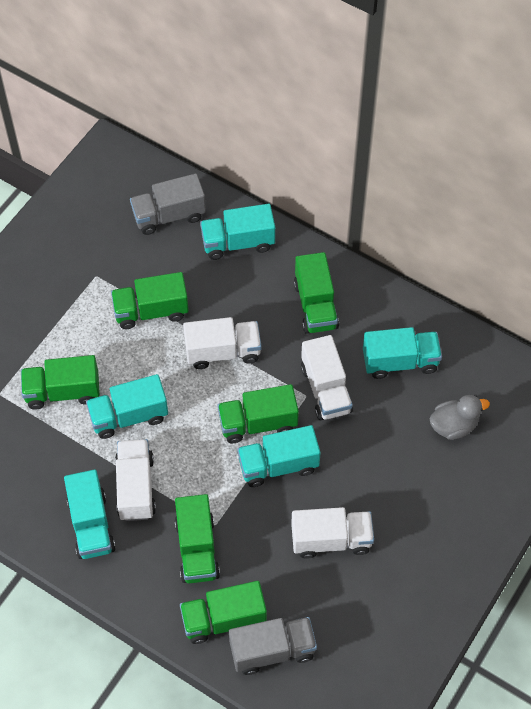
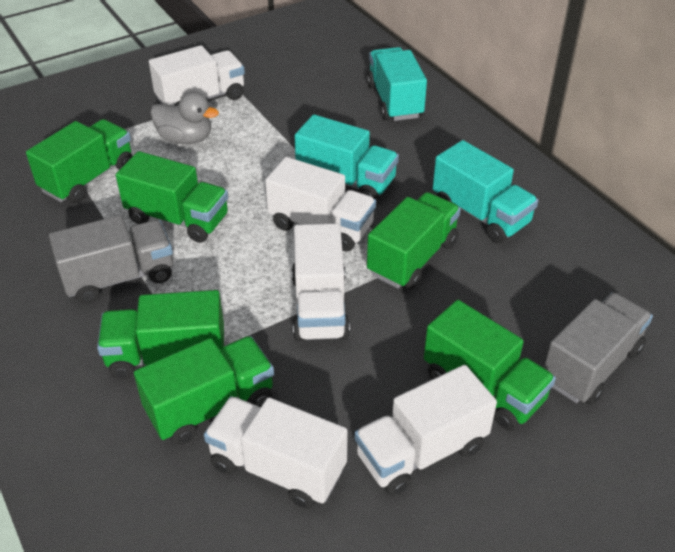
turquoise truck: 5 -> 3
white truck: 4 -> 5

